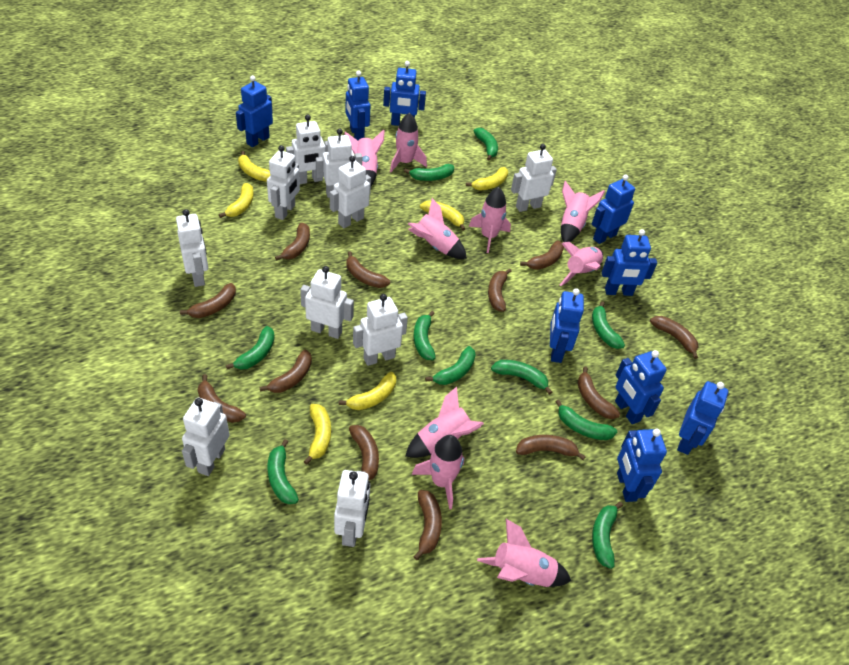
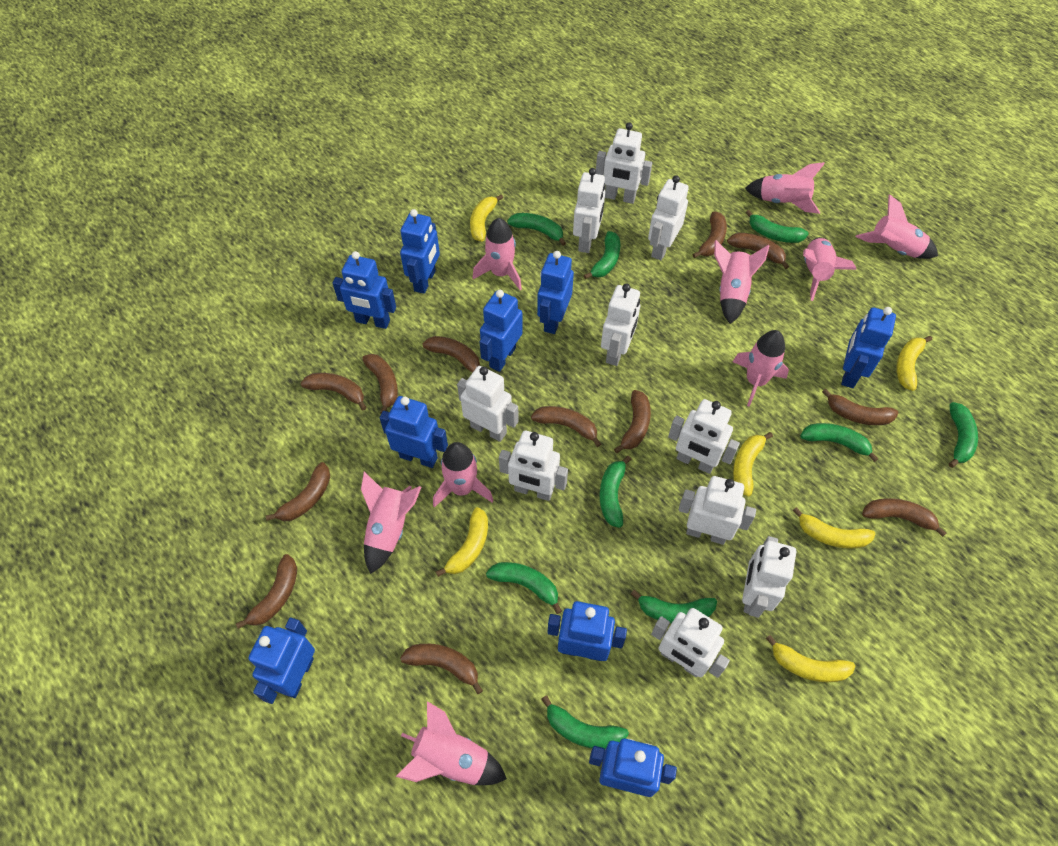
green banana: 10 -> 9

